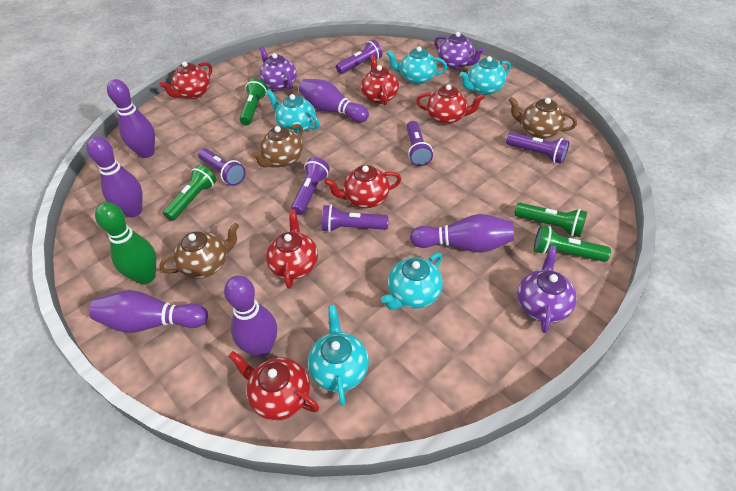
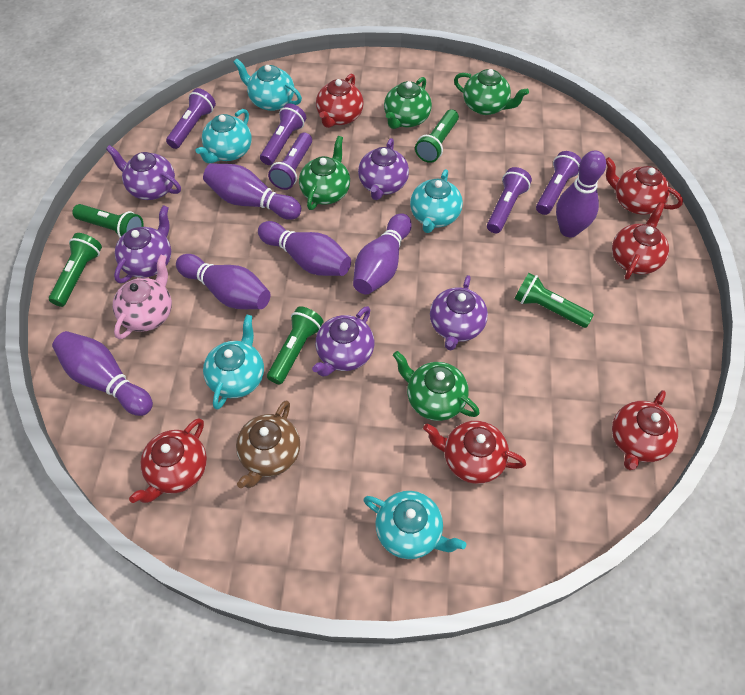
brown teapot: 3 -> 1
green bowling pin: 1 -> 0
green flashlight: 4 -> 5
green teapot: 0 -> 4
pink teapot: 0 -> 1
purple flashlight: 6 -> 5
purple teapot: 3 -> 5

